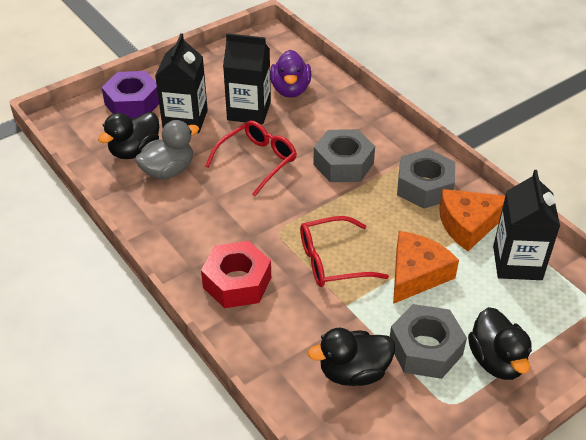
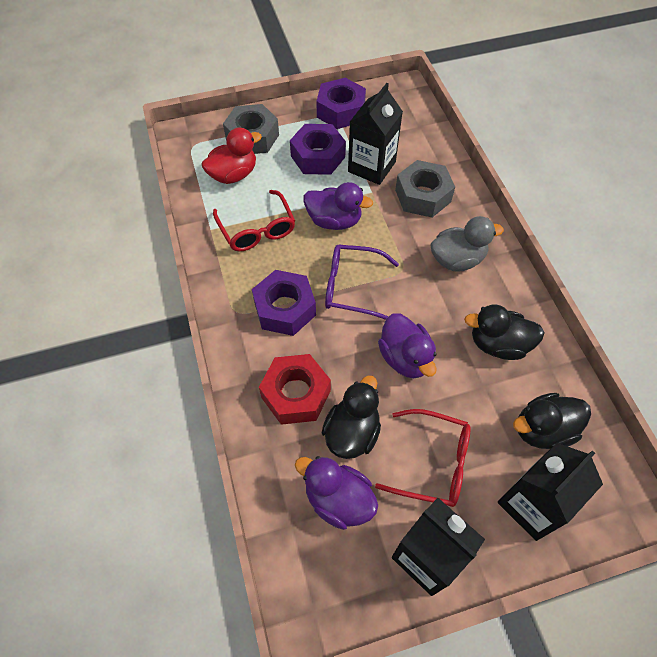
grey nut: 3 -> 2
orange cheese: 2 -> 0
purple duck: 1 -> 3
purple glasses: 0 -> 1
purple nut: 1 -> 3
red duck: 0 -> 1

